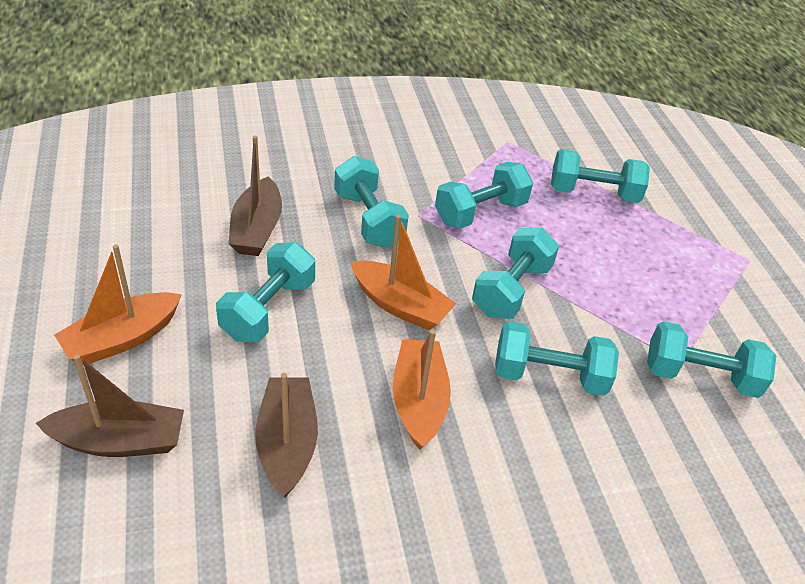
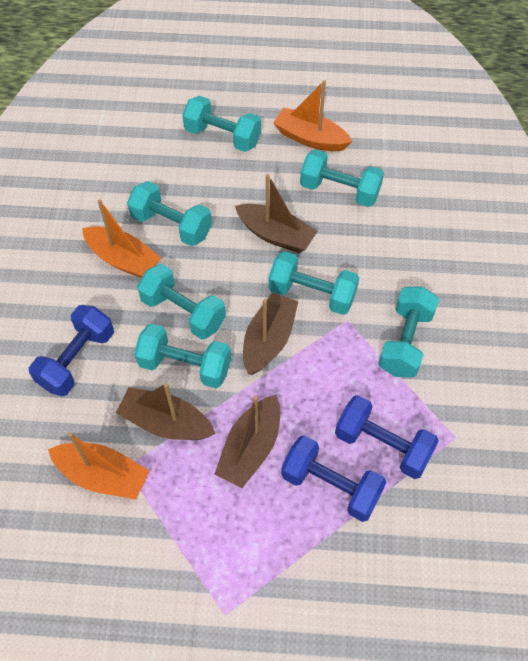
blue dumbbell: 0 -> 3
brown boat: 3 -> 4

